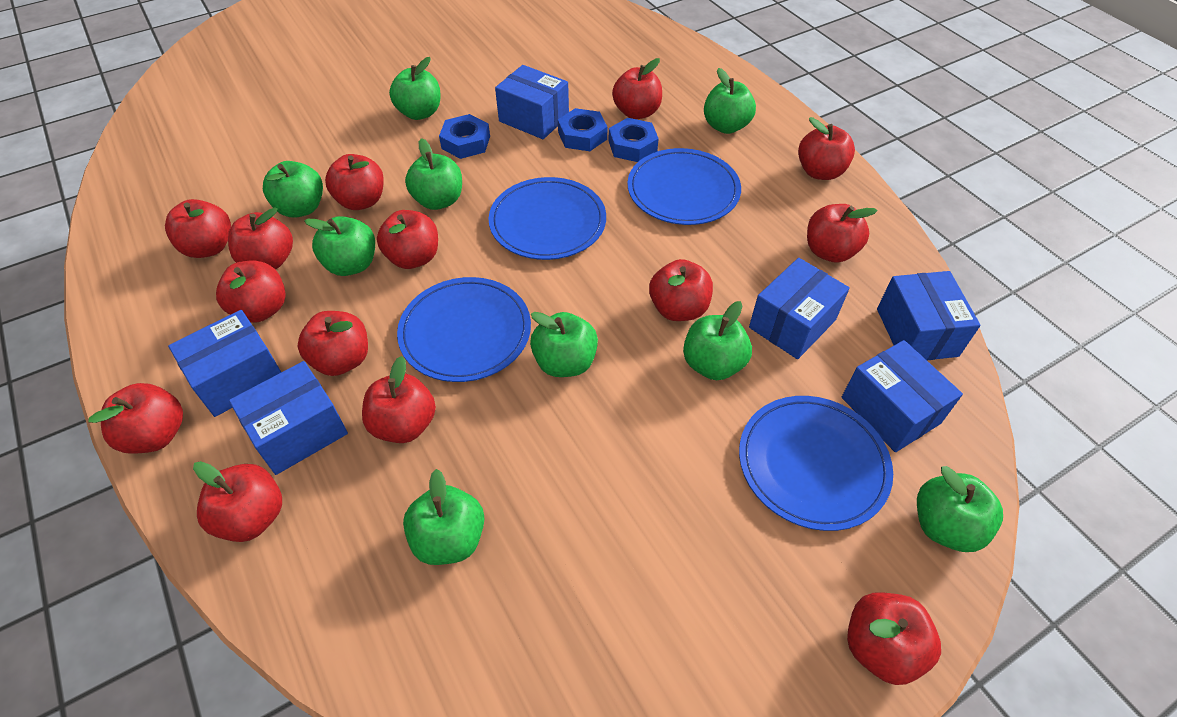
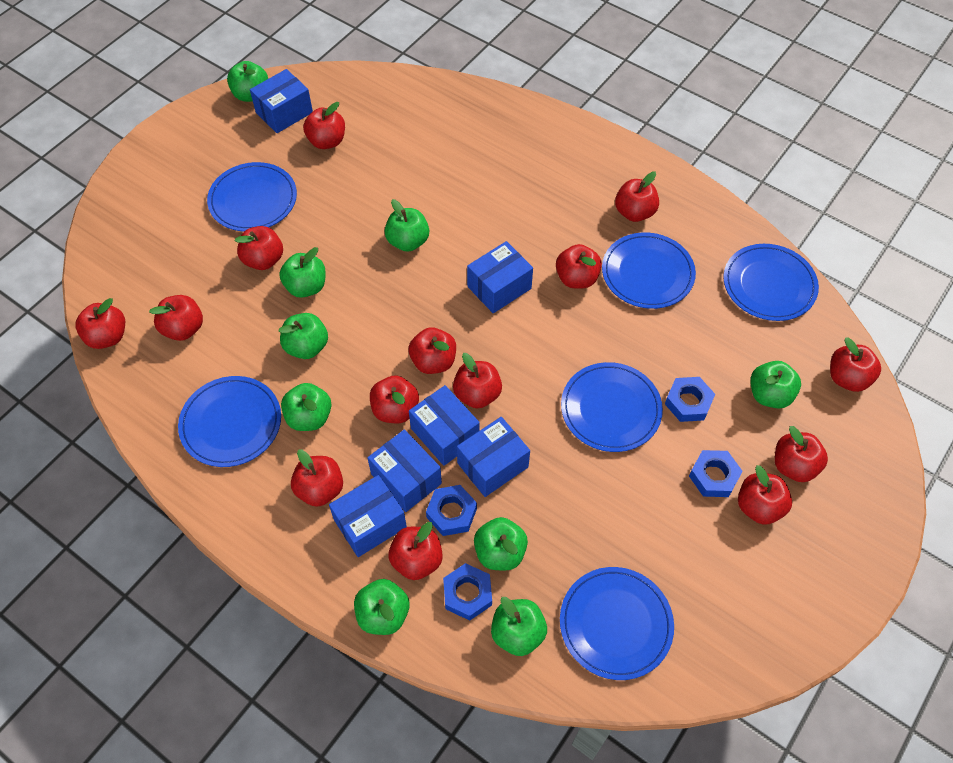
blue nut: 3 -> 4
blue plate: 4 -> 6

